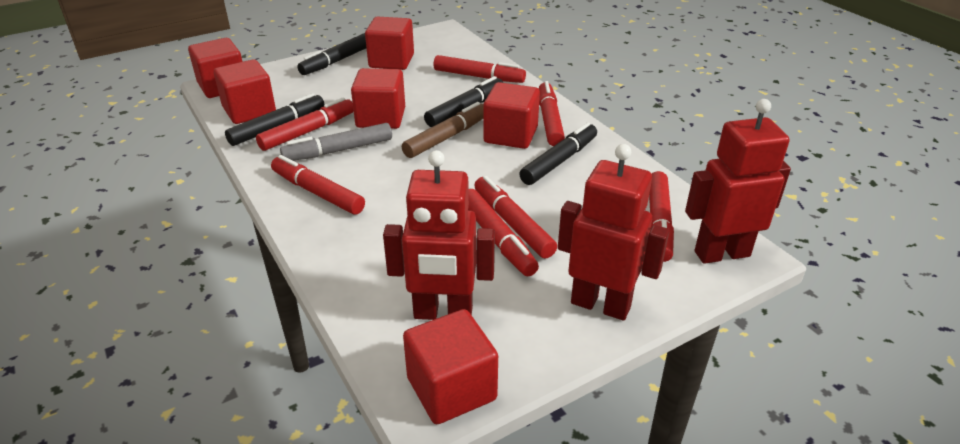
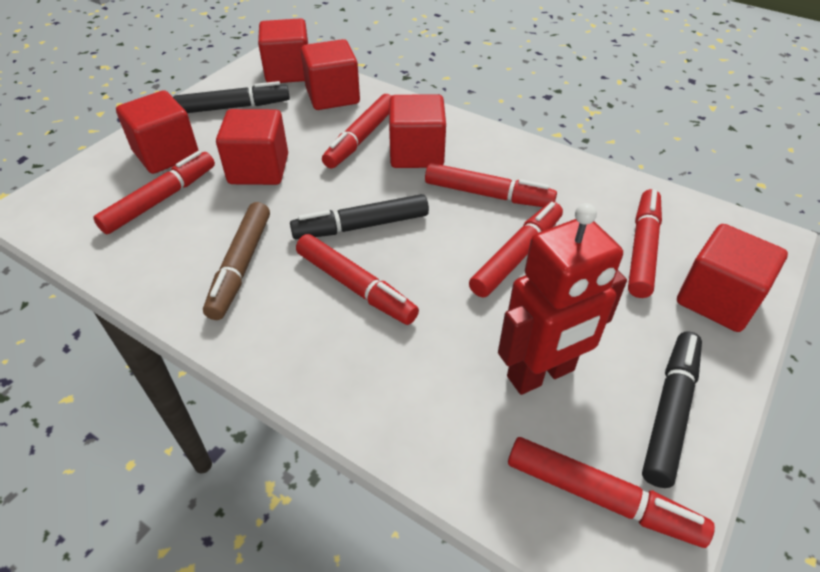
black marker: 4 -> 3
grey marker: 1 -> 0
red robot: 3 -> 1

